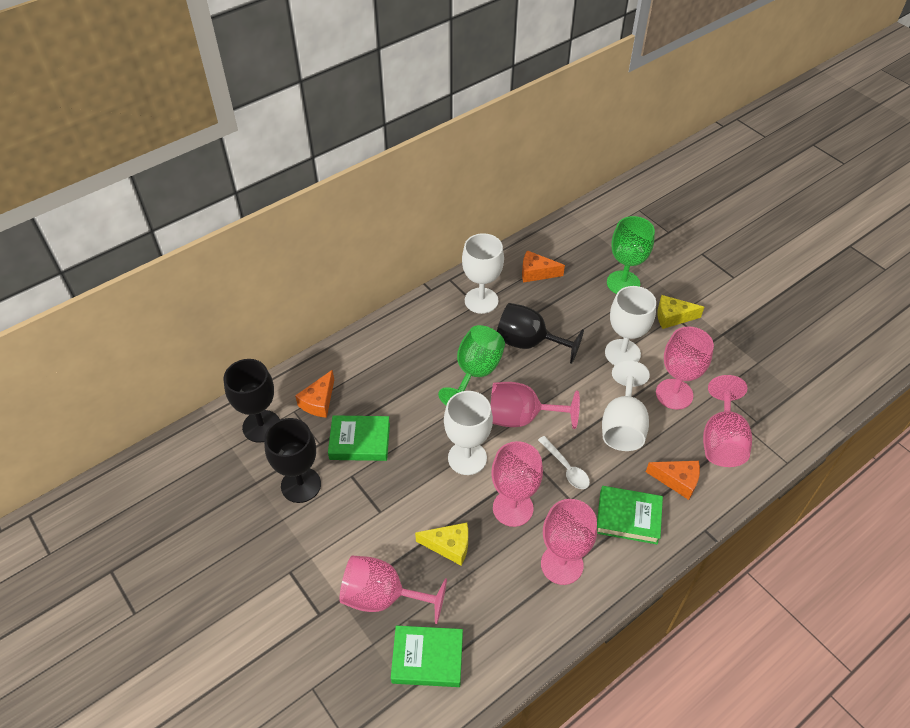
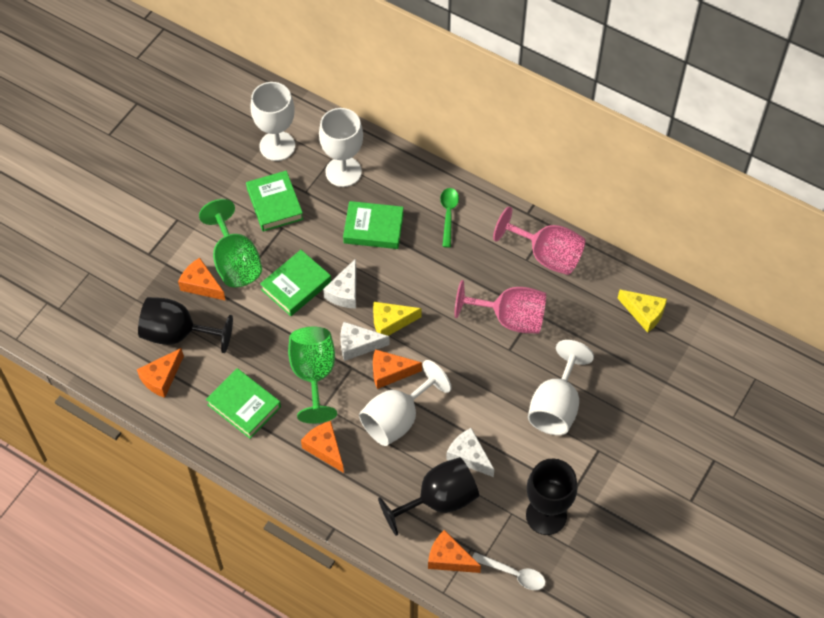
green book: 3 -> 4
green spoon: 0 -> 1
orange cheese: 3 -> 5
pink goblet: 6 -> 2
white cheese: 0 -> 3

